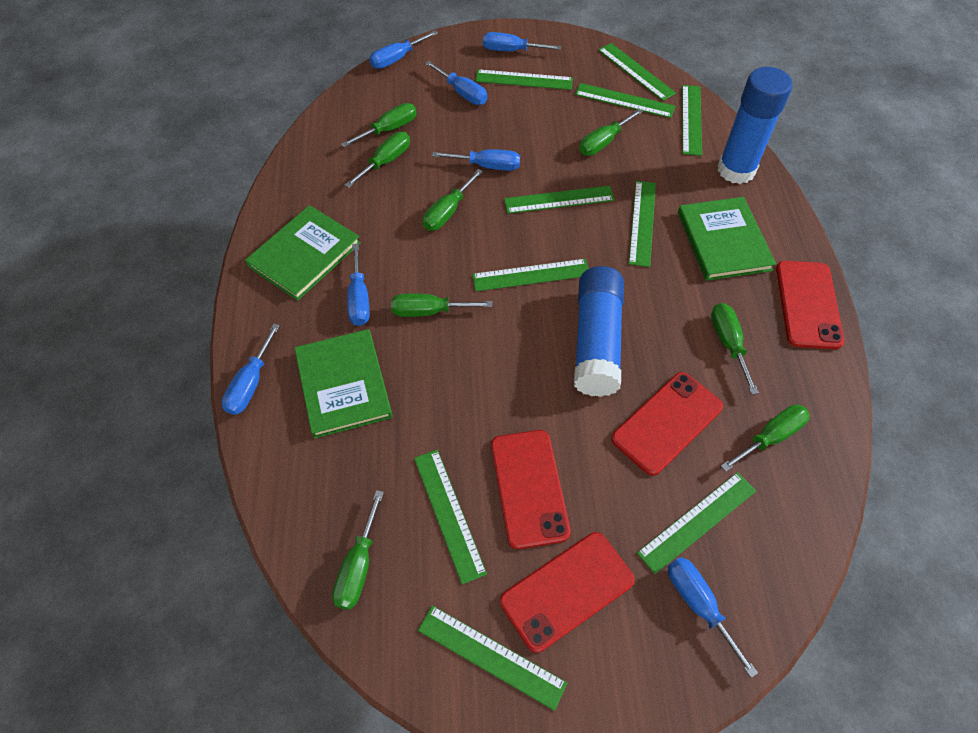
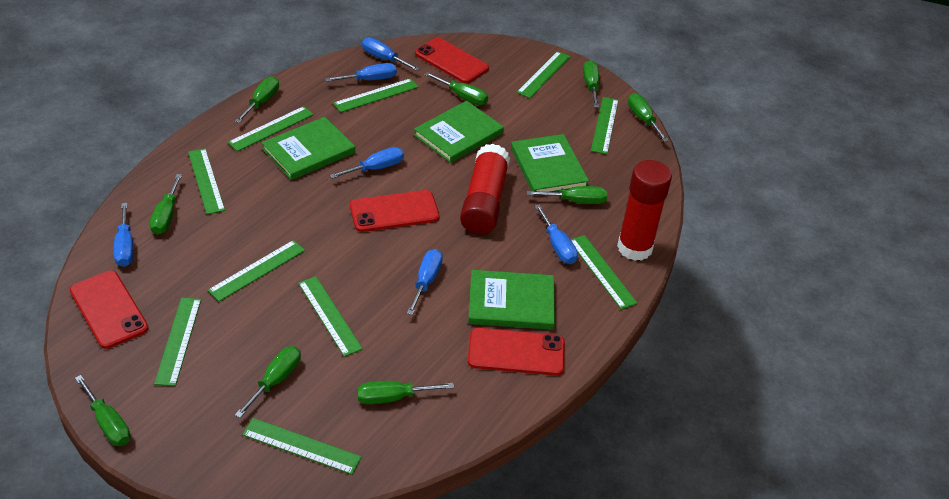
blue glue stick: 2 -> 0
blue screwdriver: 7 -> 6
green book: 3 -> 4
green screwdriver: 8 -> 9
red glue stick: 0 -> 2

